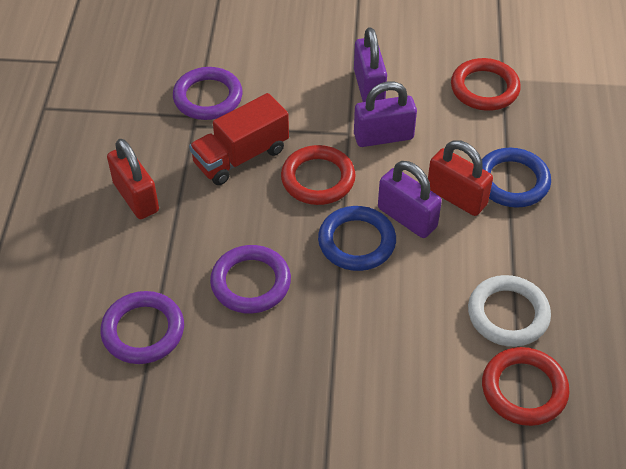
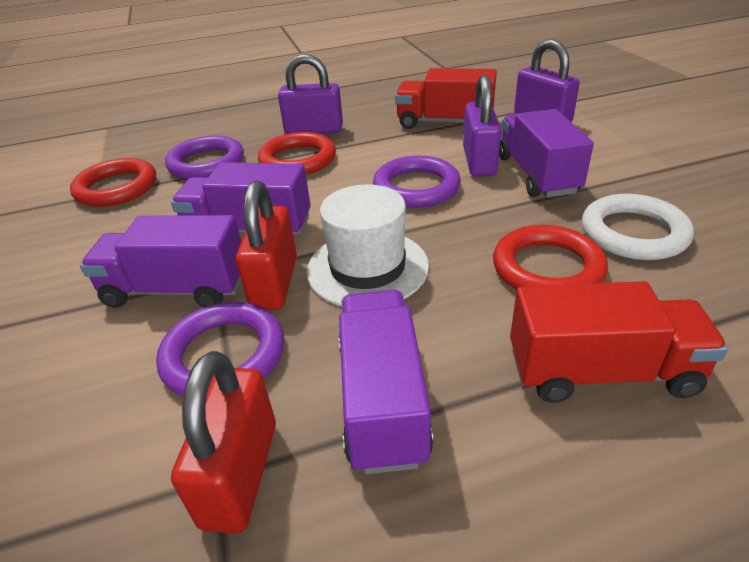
blue ring: 2 -> 0
purple truck: 0 -> 4
red truck: 1 -> 2
white hat: 0 -> 1

